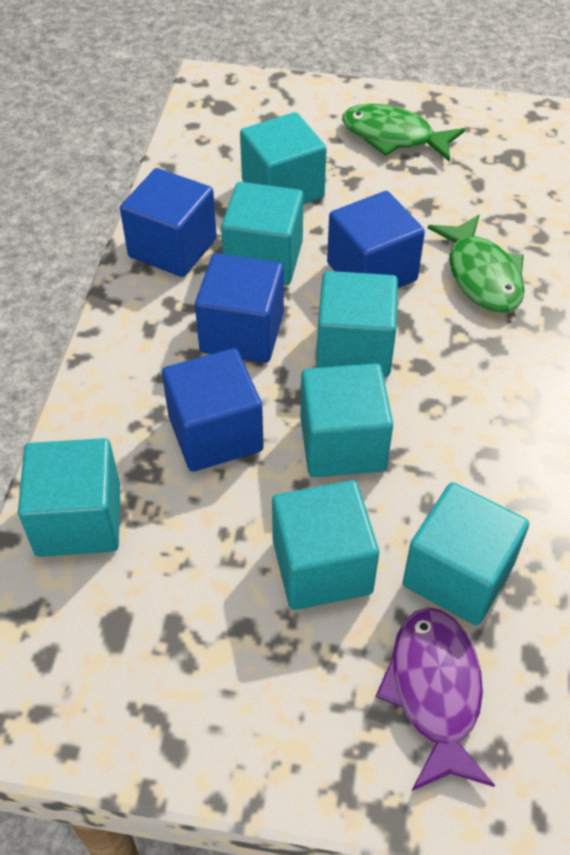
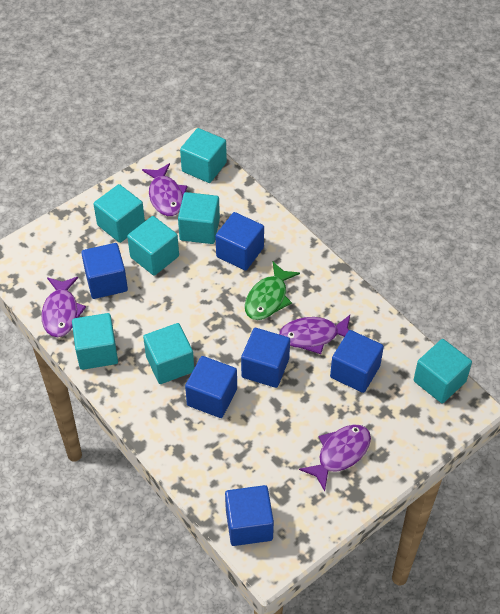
blue cube: 4 -> 6
green fish: 2 -> 1
purple fish: 1 -> 4

